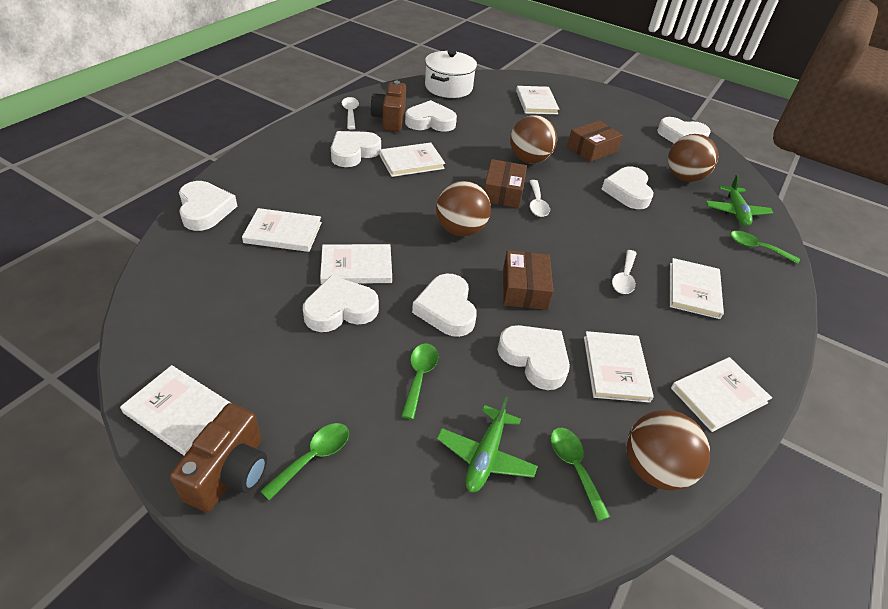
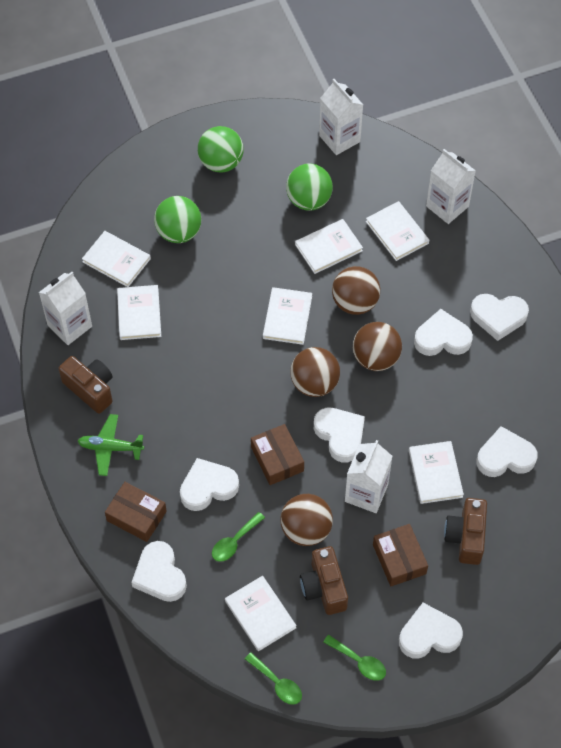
brown camera: 2 -> 3
green ball: 0 -> 3
green plane: 2 -> 1
green spoon: 4 -> 3
white book: 8 -> 7
white carton: 0 -> 4
white heart: 8 -> 7
white pot: 1 -> 0
white spoon: 3 -> 0

